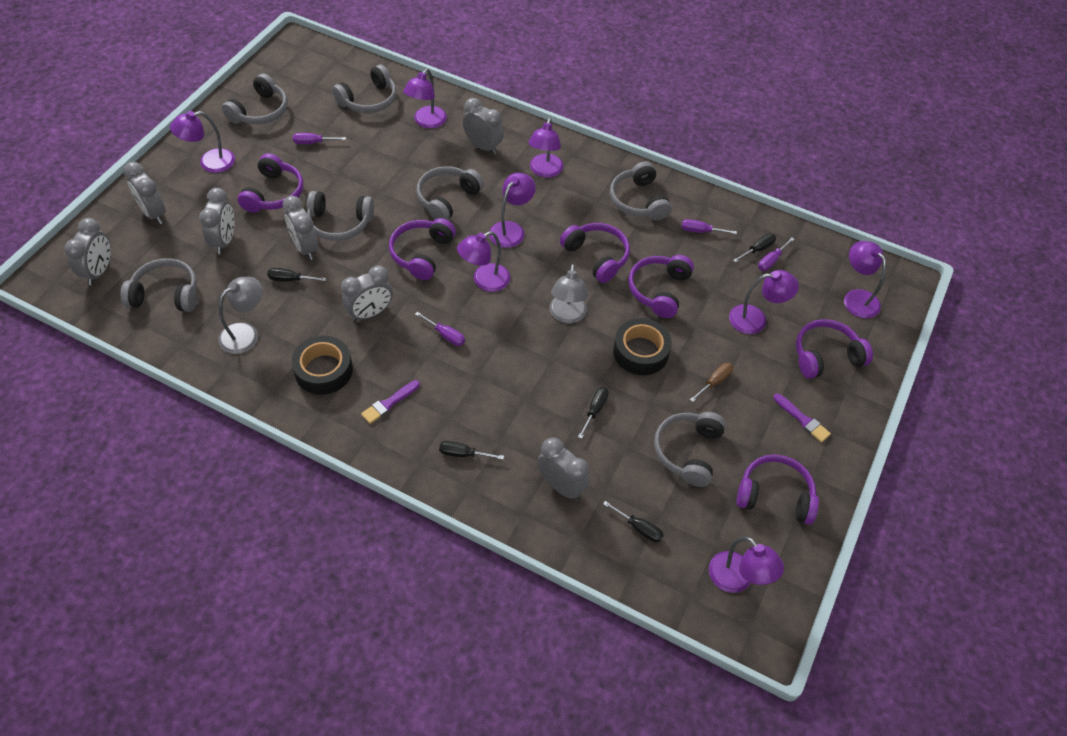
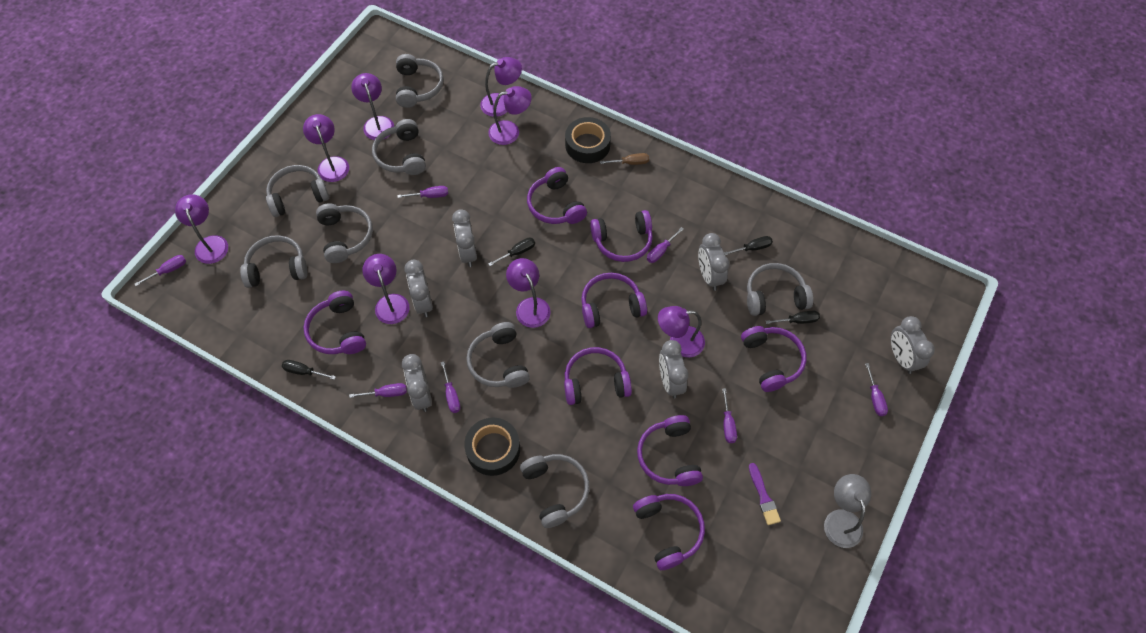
black screwdriver: 5 -> 4
grey clock: 7 -> 6
grey headphones: 7 -> 8
grey lamp: 2 -> 1
purple brush: 2 -> 1
purple headphones: 6 -> 8
purple screwdriver: 4 -> 7

